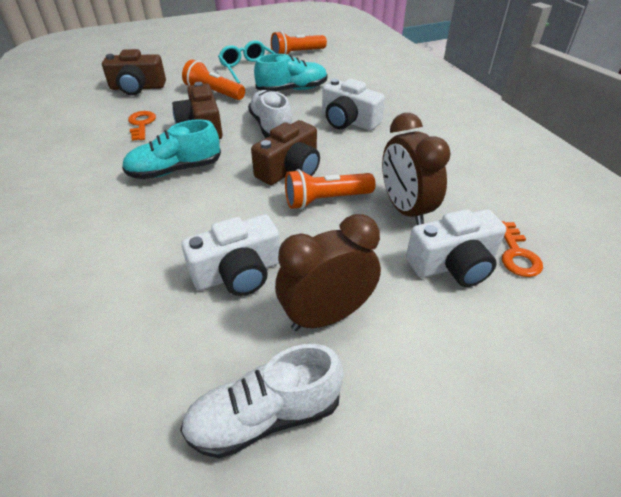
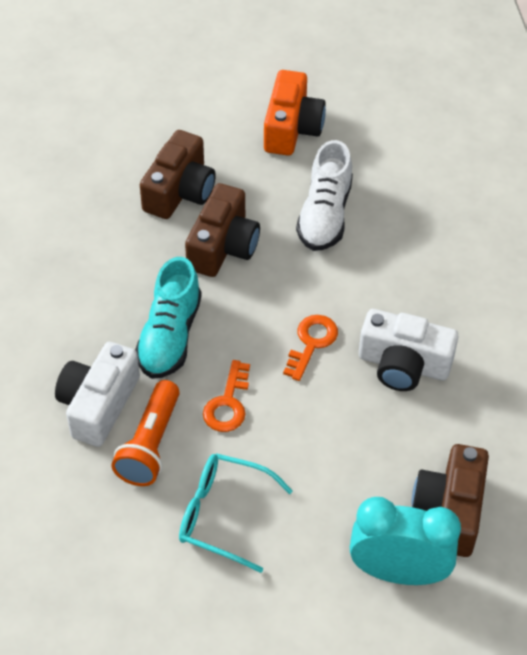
brown clock: 2 -> 0
orange camera: 0 -> 1
orange flashlight: 3 -> 1
turquoise clock: 0 -> 1
turquoise shoe: 2 -> 1
white camera: 3 -> 2
white shoe: 2 -> 1

